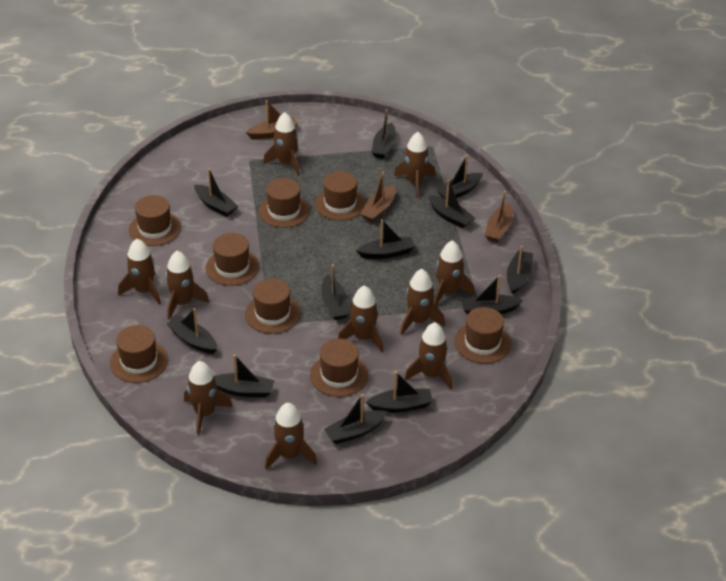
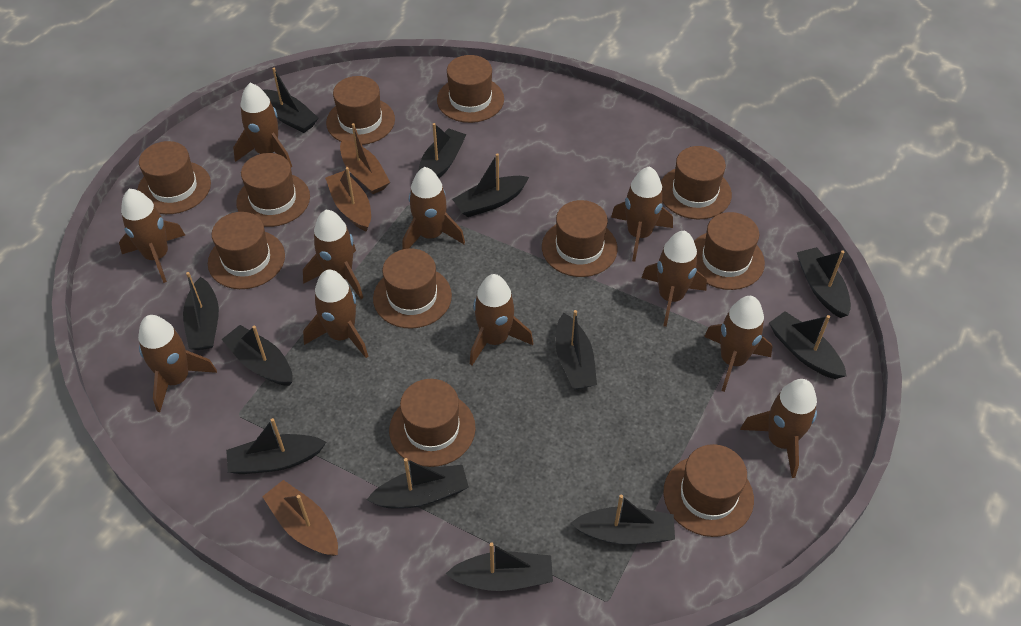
brown hat: 8 -> 11
brown rocket: 10 -> 11

